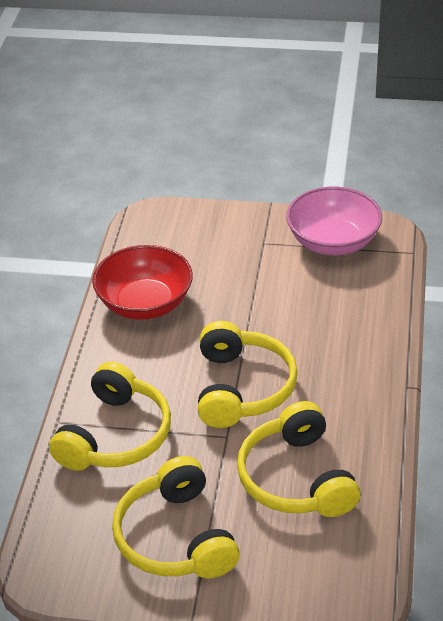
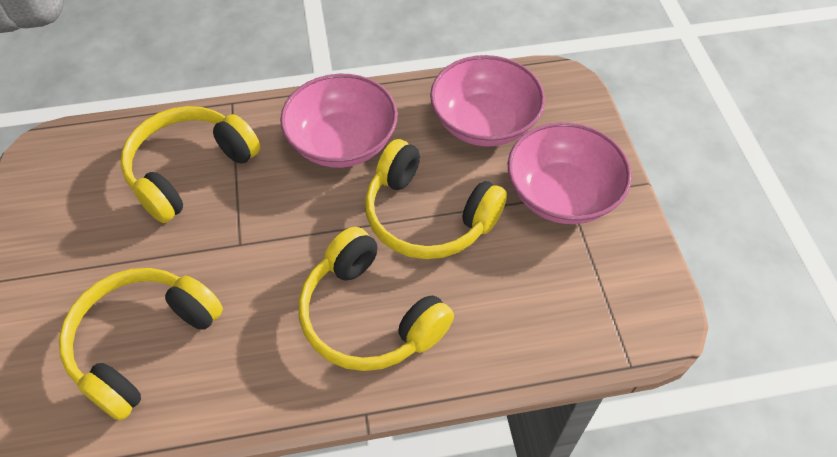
pink bowl: 1 -> 3
red bowl: 1 -> 0

